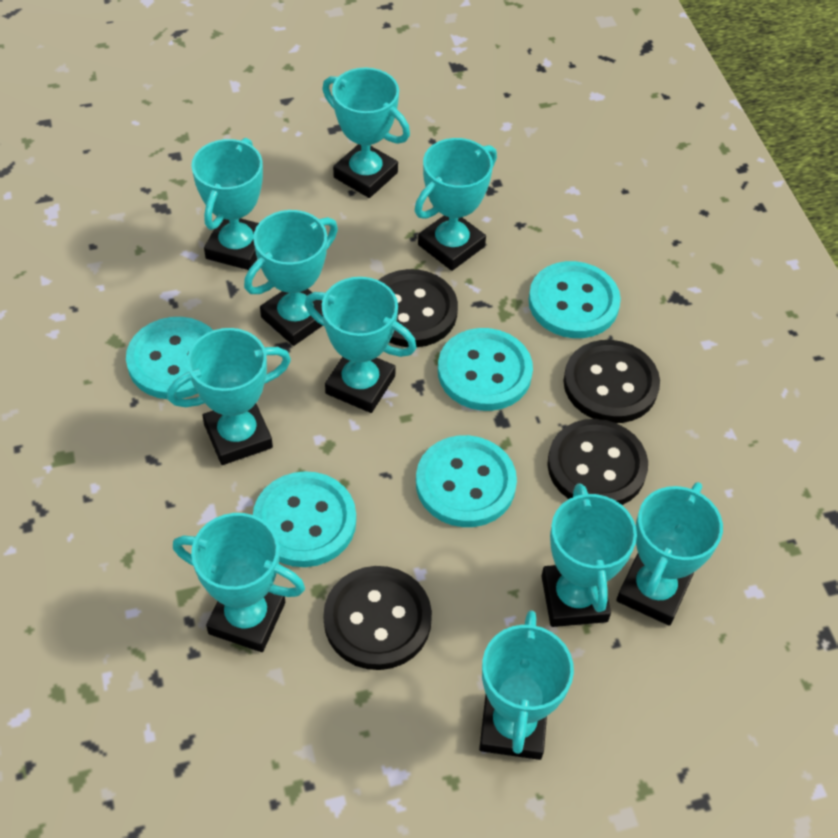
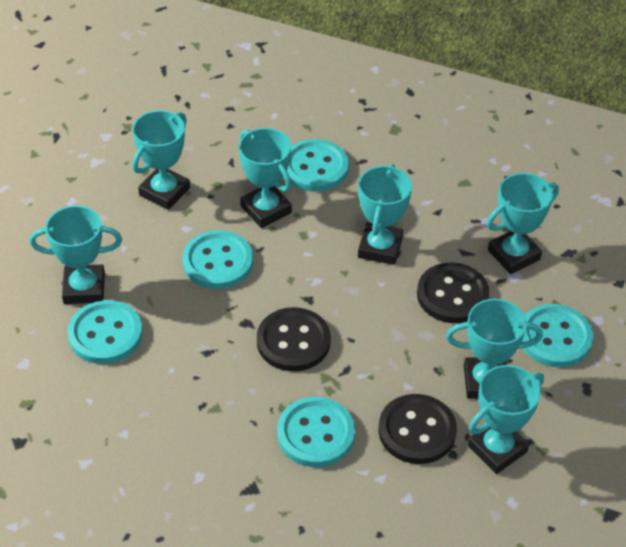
black button: 4 -> 3
turquoise trophy: 10 -> 7

